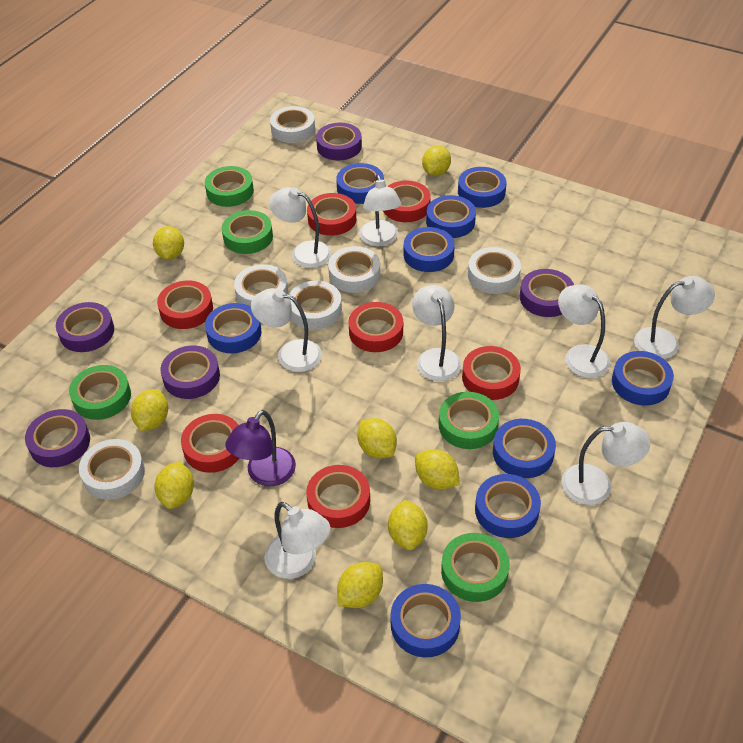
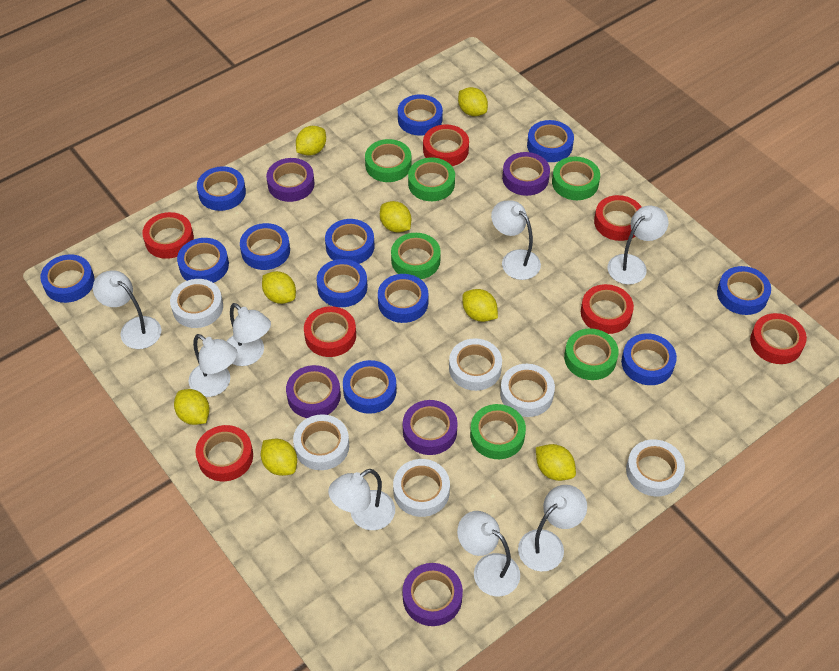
blue tape: 9 -> 12
green tape: 5 -> 6
purple lamp: 1 -> 0

